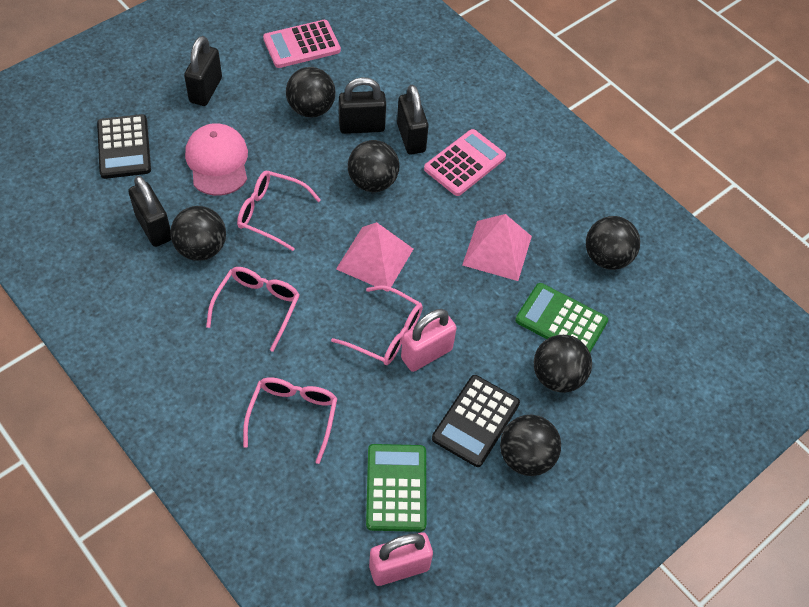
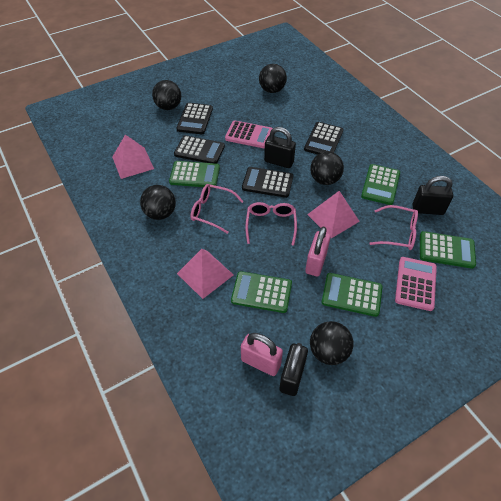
black ball: 6 -> 5
black calculator: 2 -> 4
black padlock: 4 -> 3
green calculator: 2 -> 5
pink cap: 1 -> 0
pink glasses: 4 -> 3
pink pyramid: 2 -> 3

